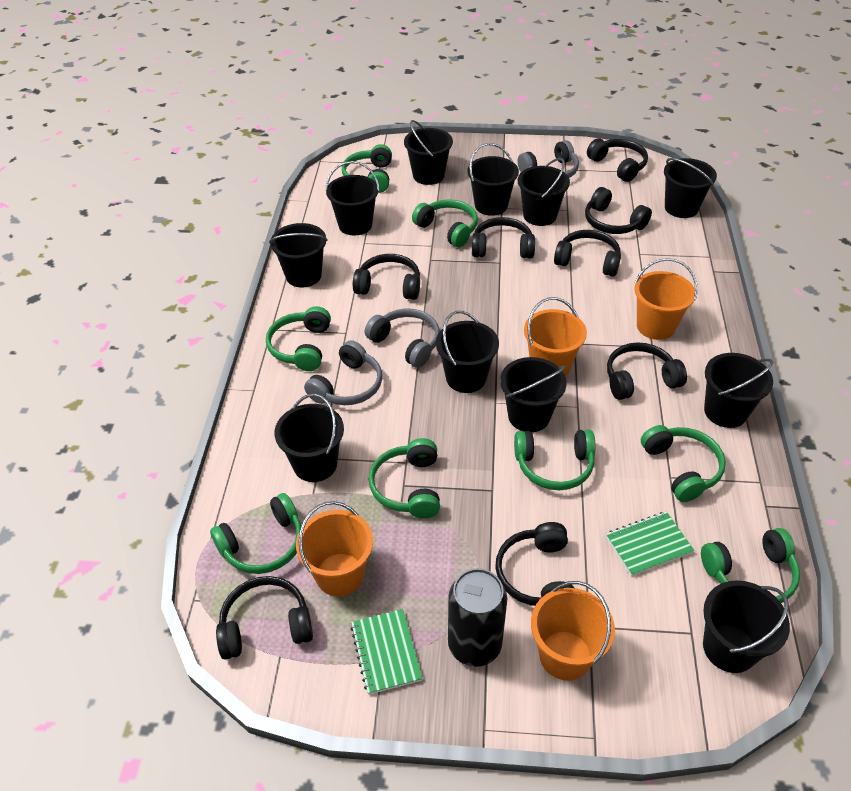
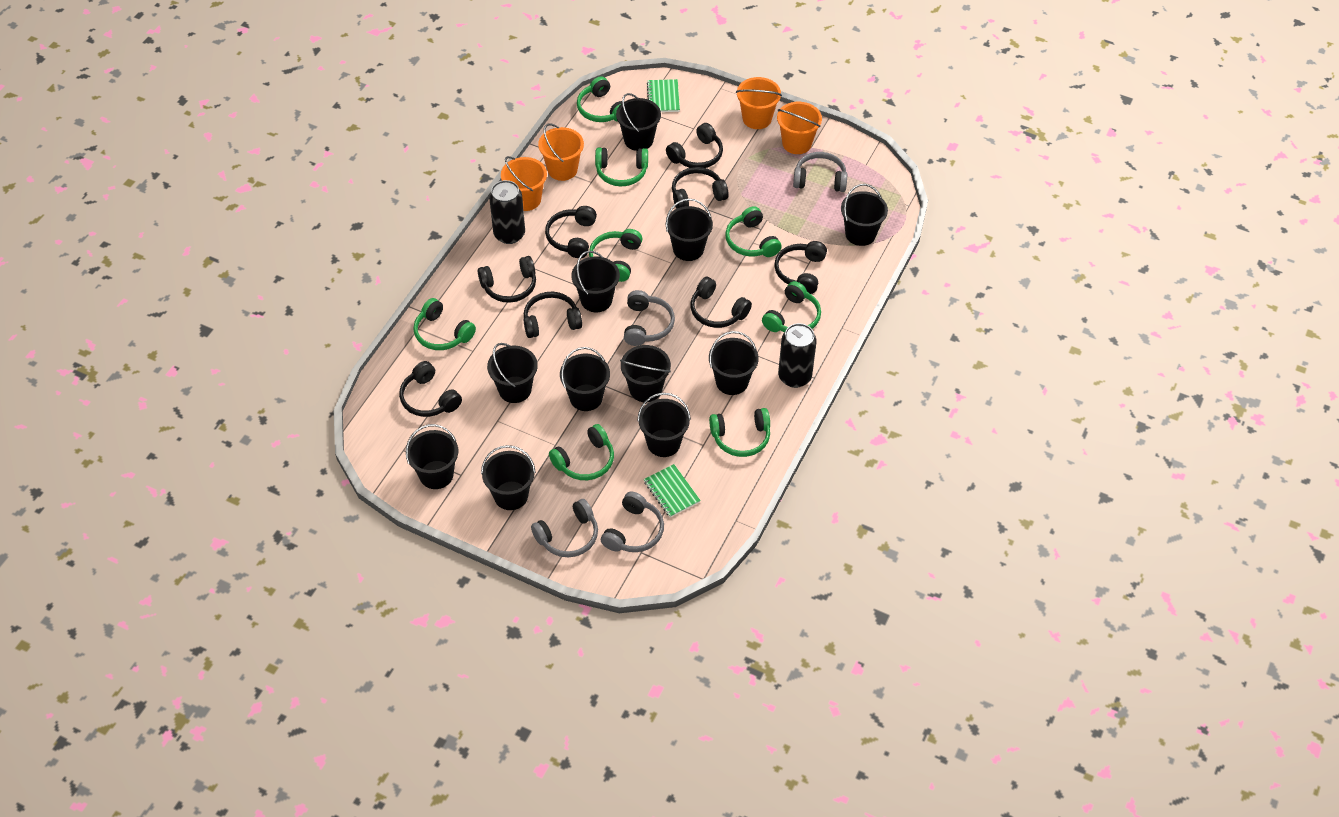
black can: 1 -> 2
grey headphones: 3 -> 4

